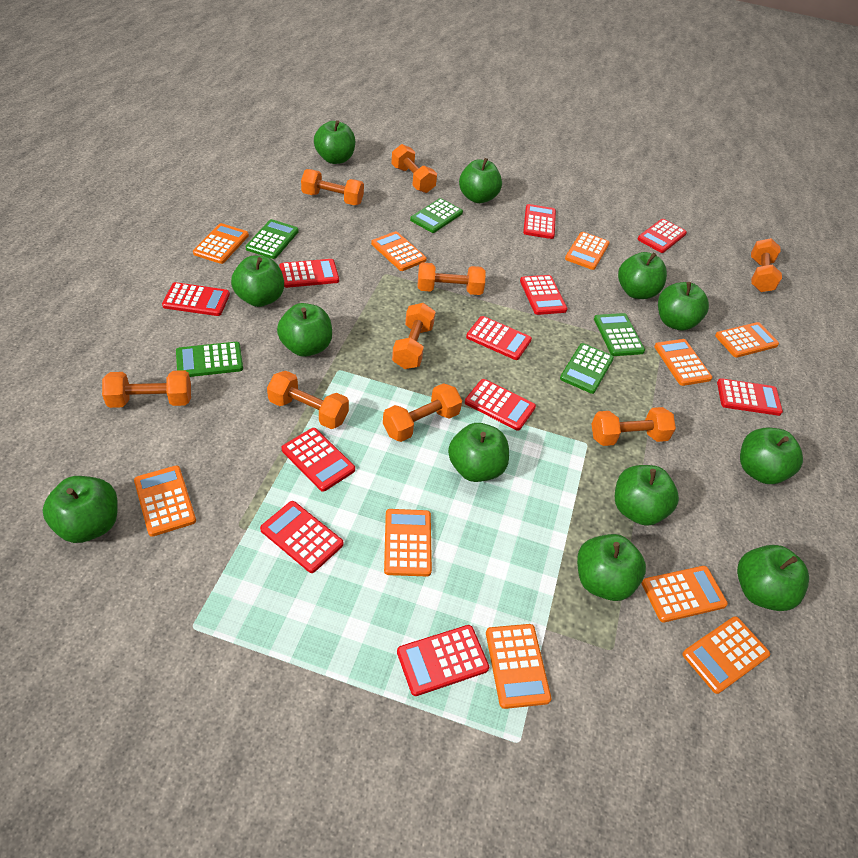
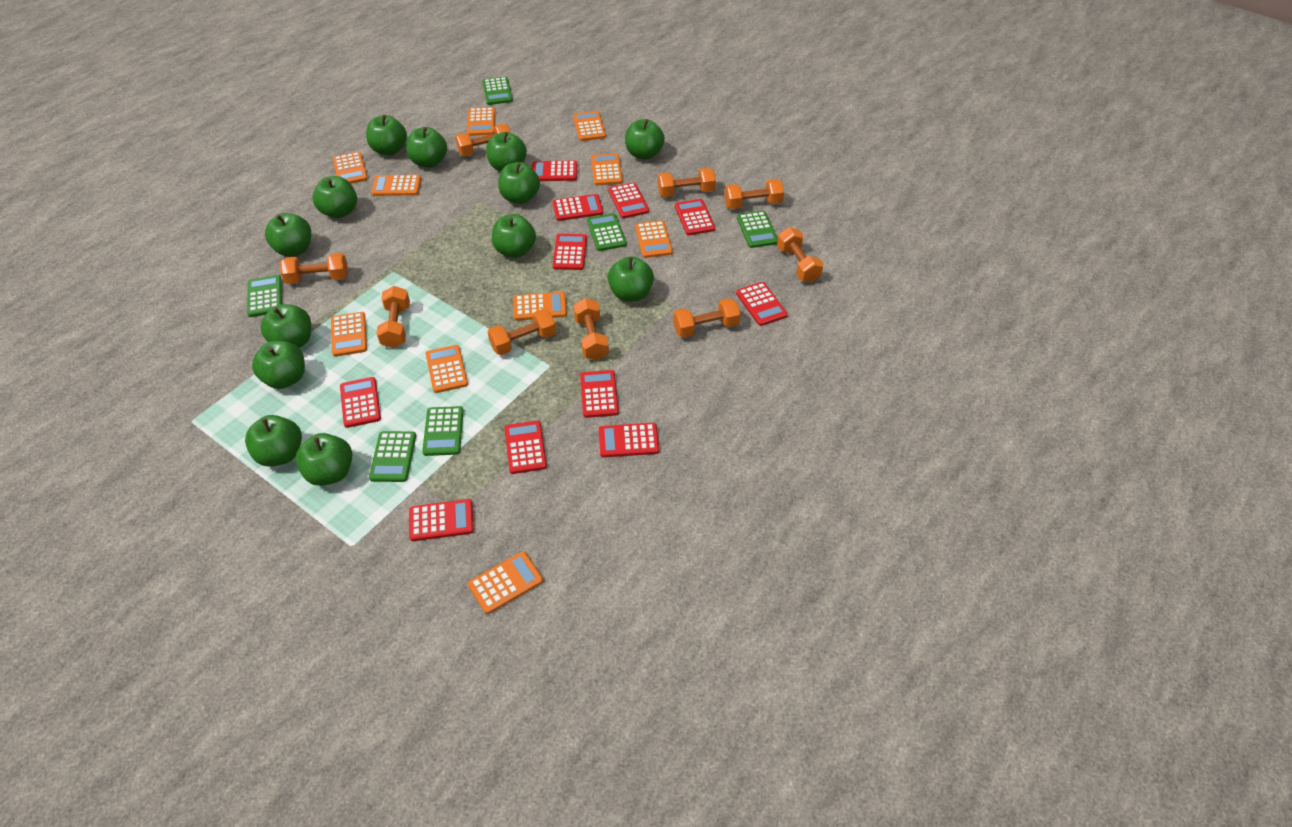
green apple: 12 -> 13
green calculator: 5 -> 6

